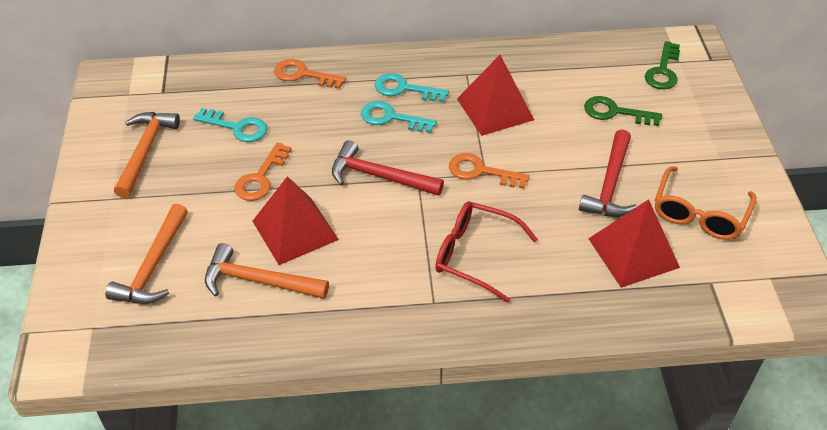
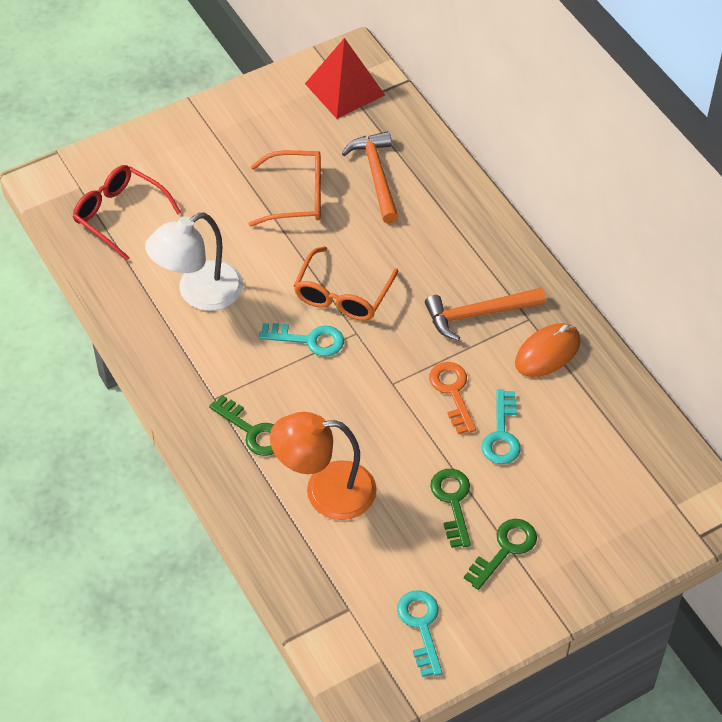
green key: 2 -> 3
orange glasses: 1 -> 2
orange hammer: 3 -> 2
orange key: 3 -> 1
orange lamp: 0 -> 1
orange mouse: 0 -> 1
red hammer: 2 -> 0
red pyramid: 3 -> 1
white lamp: 0 -> 1

